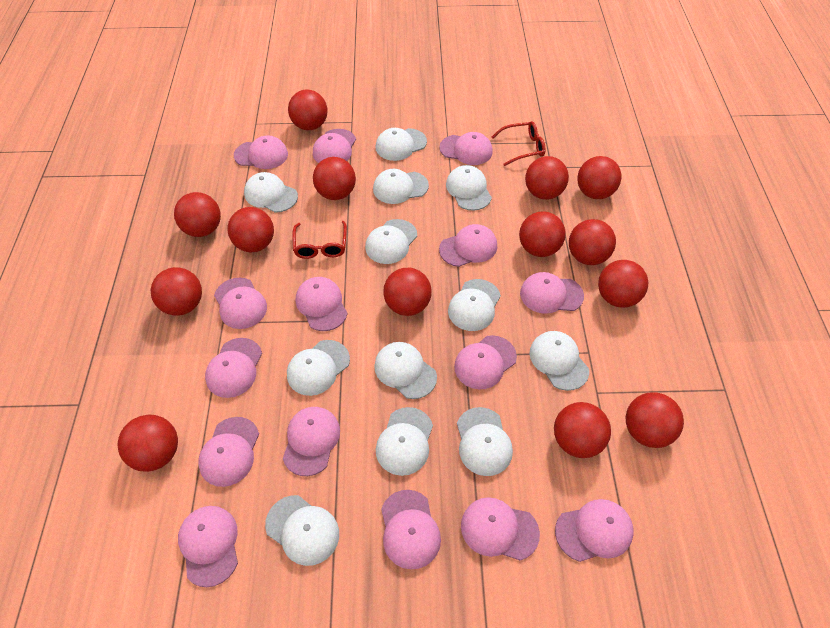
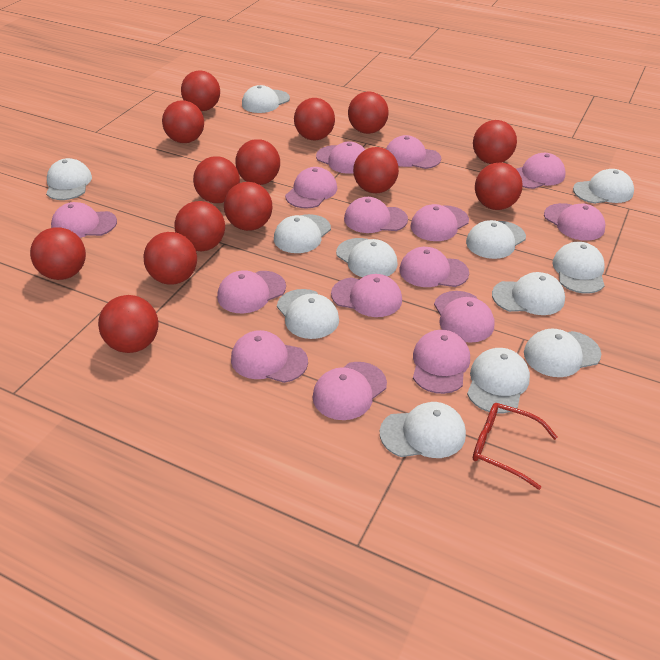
red glasses: 2 -> 1

